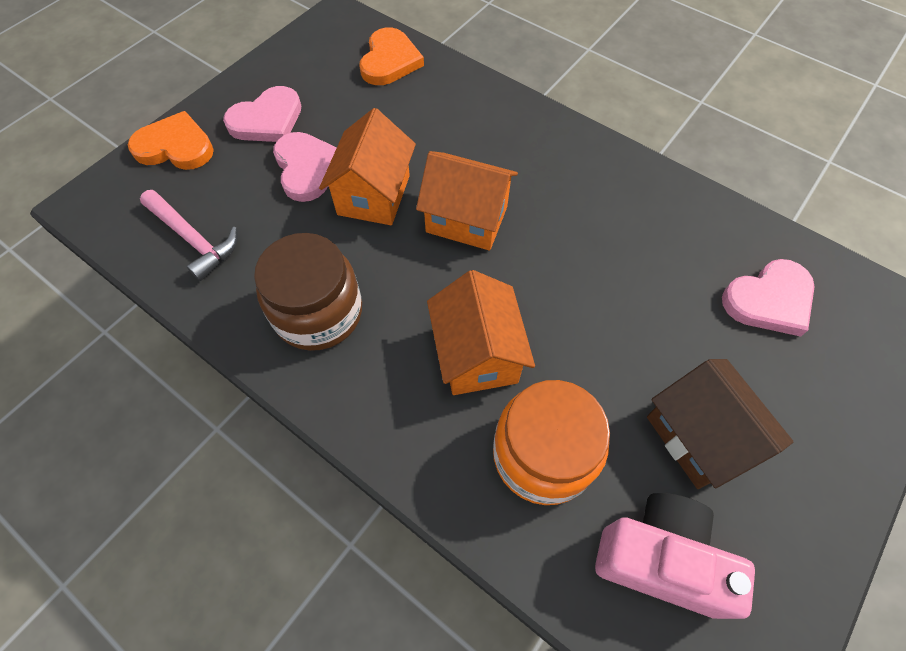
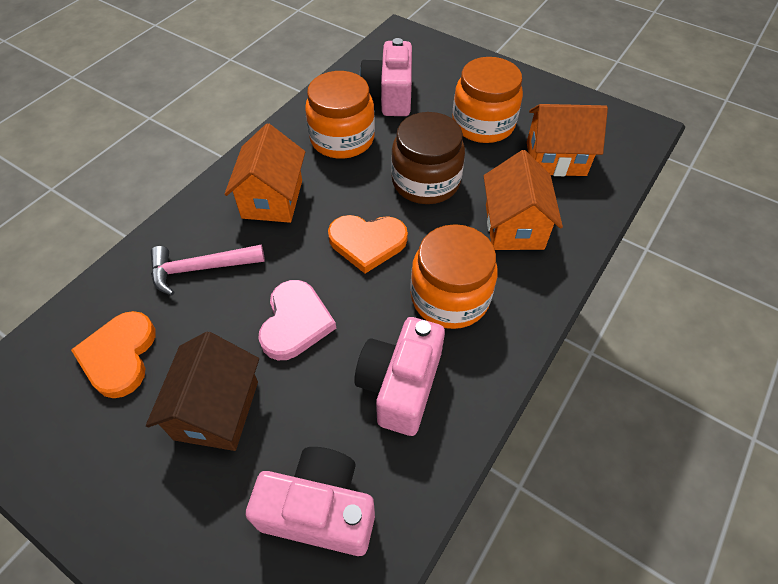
orange jar: 1 -> 3
pink camera: 1 -> 3
pink heart: 3 -> 1

